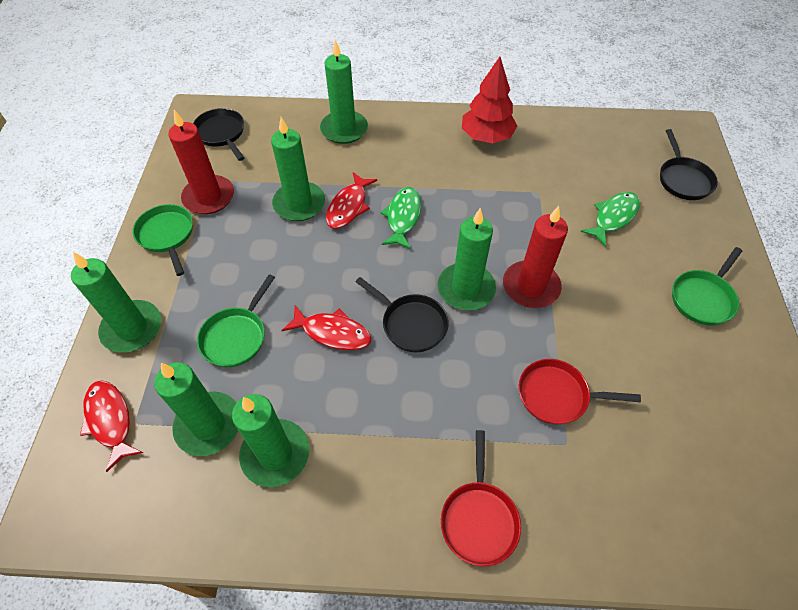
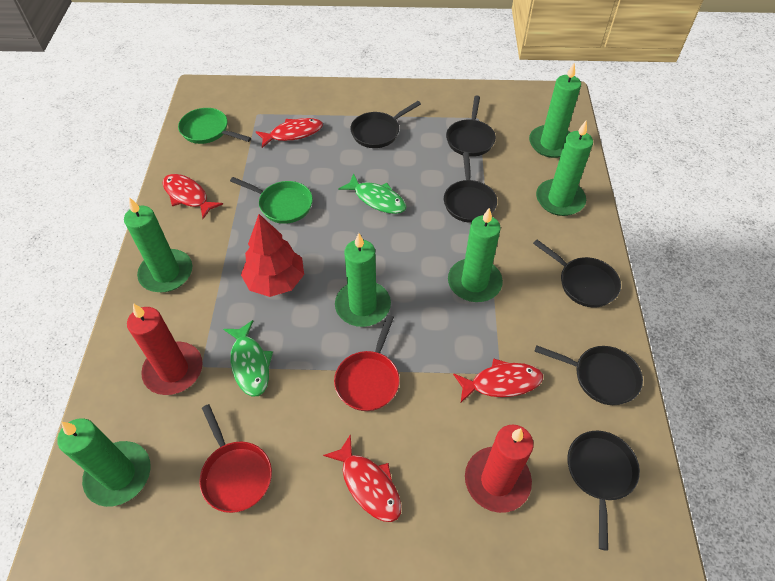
black pan: 3 -> 6
green pan: 3 -> 2
red fish: 3 -> 4

